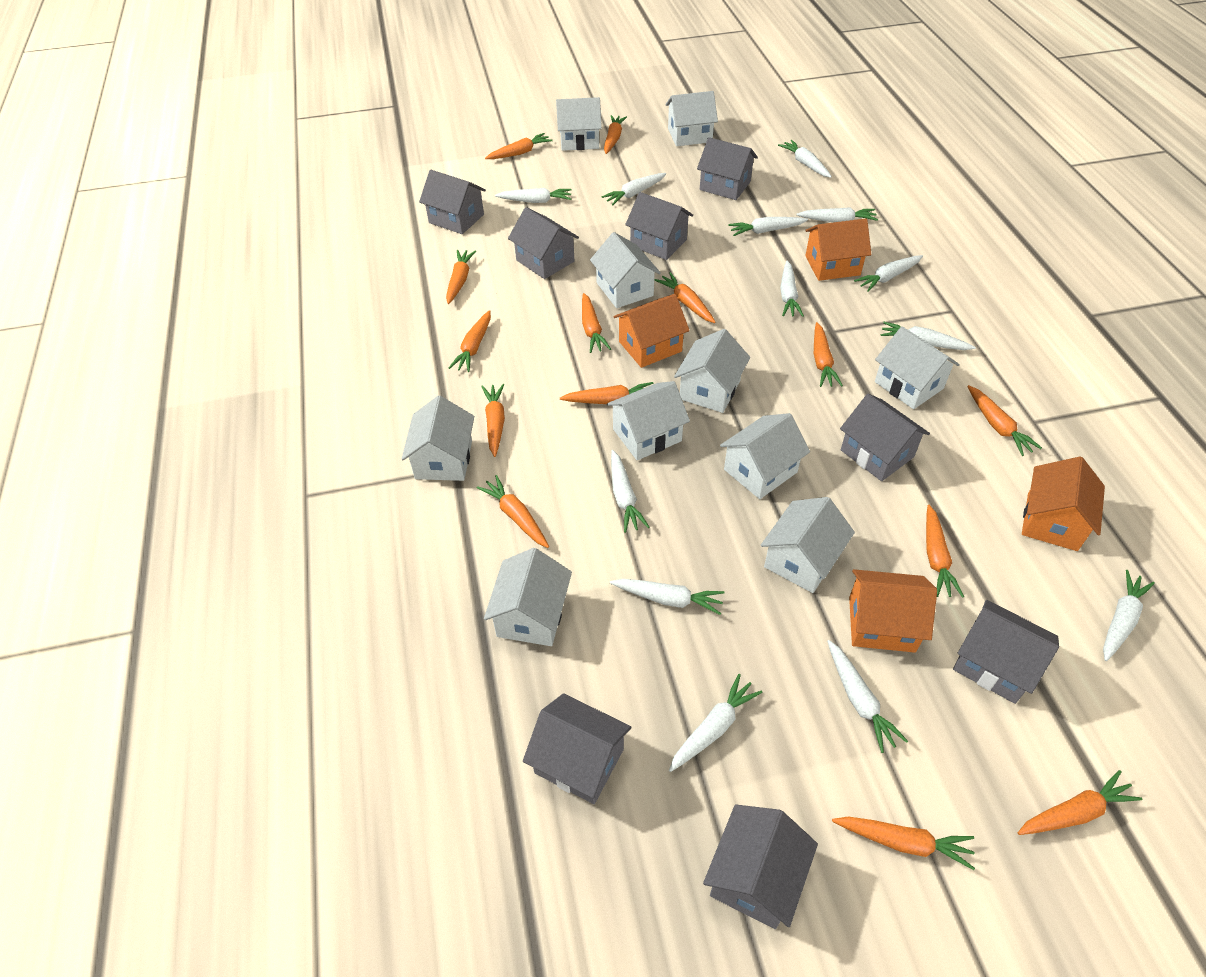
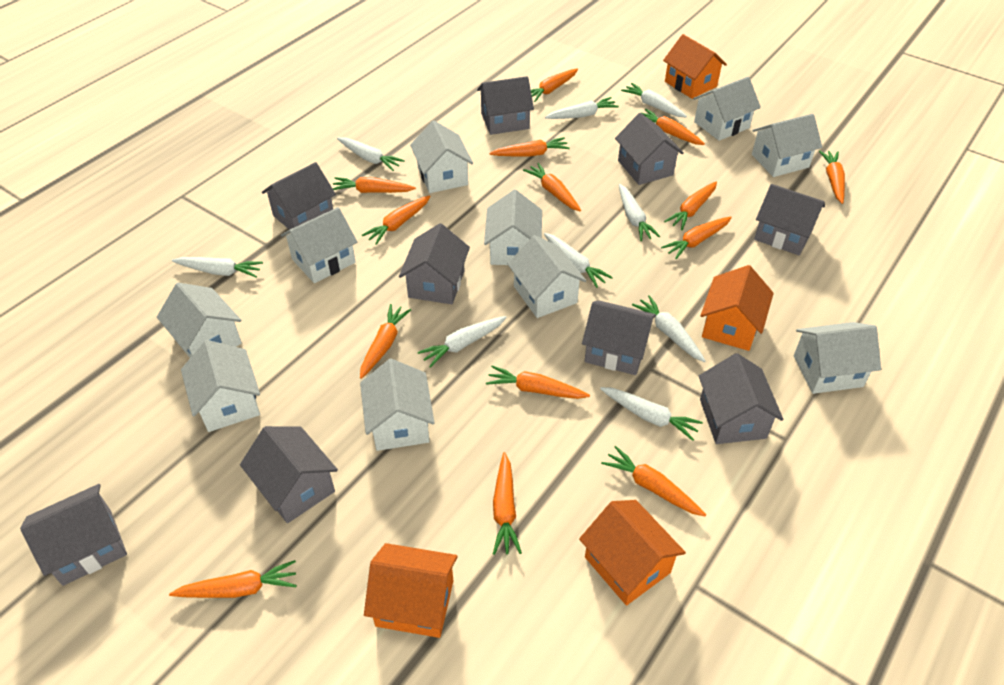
grey house: 8 -> 9
white carrot: 13 -> 9

